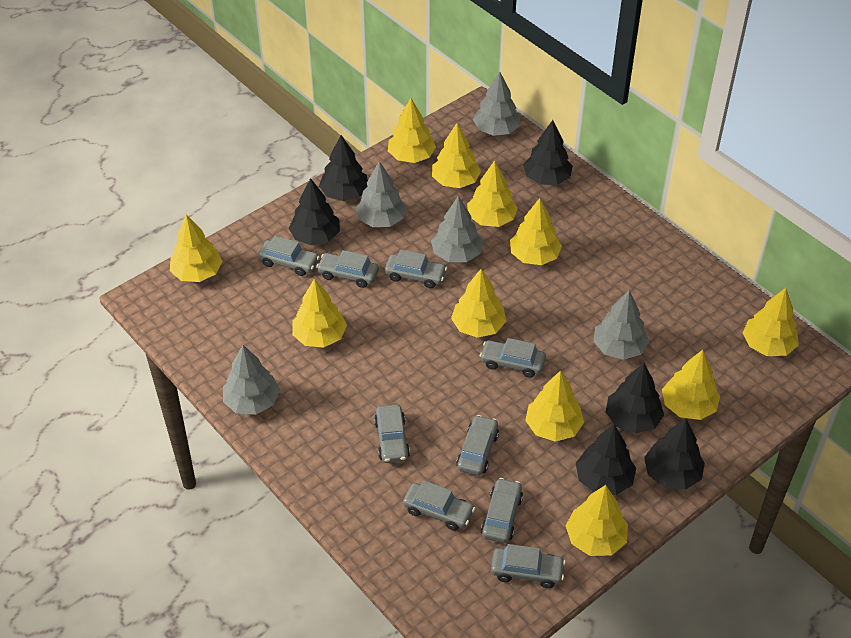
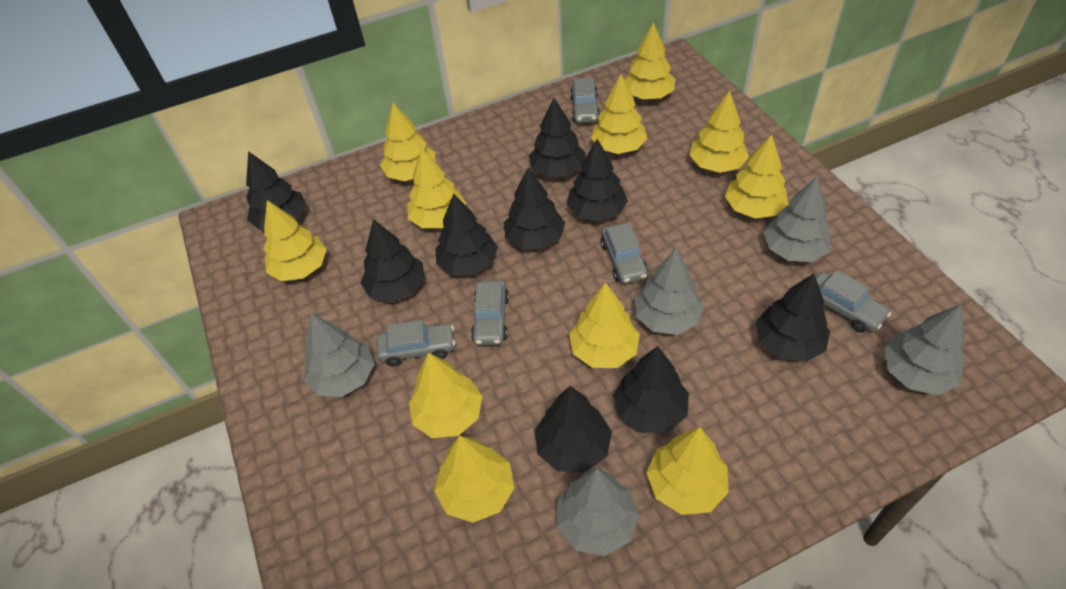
black tree: 6 -> 9
grey car: 9 -> 5

